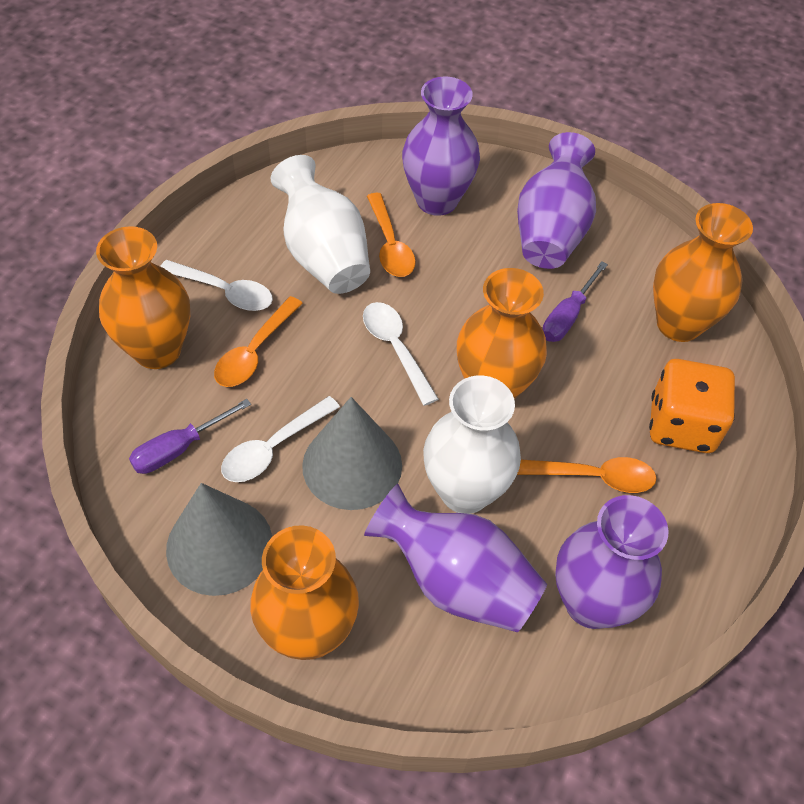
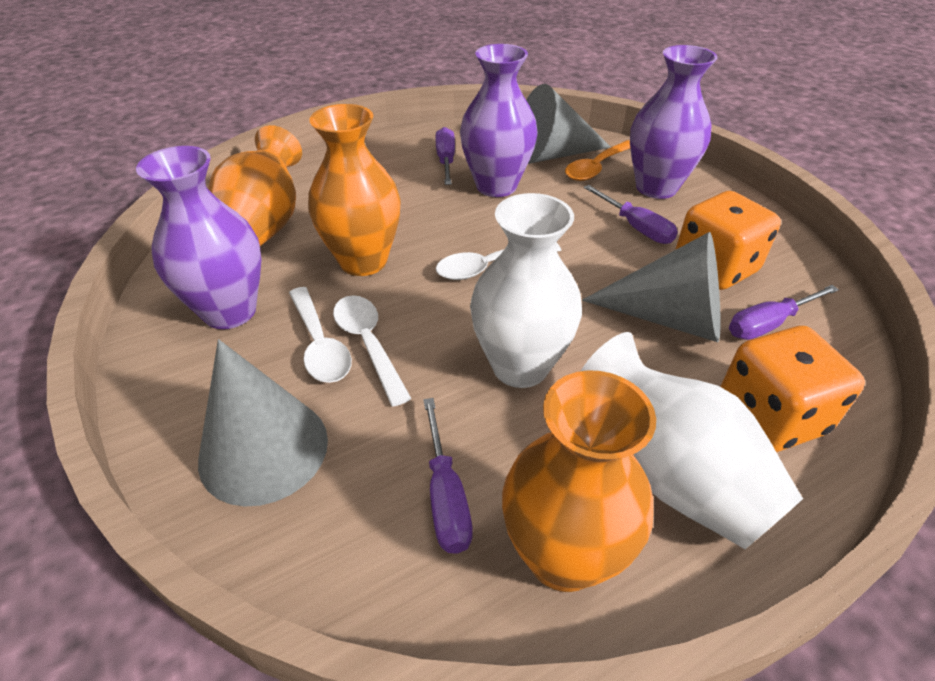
grey cone: 2 -> 3
orange dice: 1 -> 2
orange spoon: 3 -> 1
orange vase: 4 -> 3
purple screwdriver: 2 -> 4
purple vase: 4 -> 3

